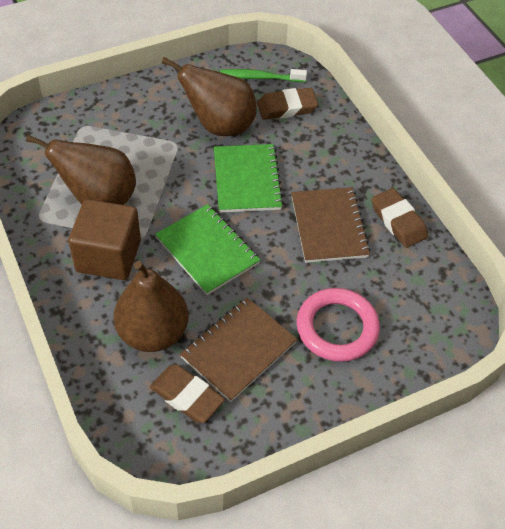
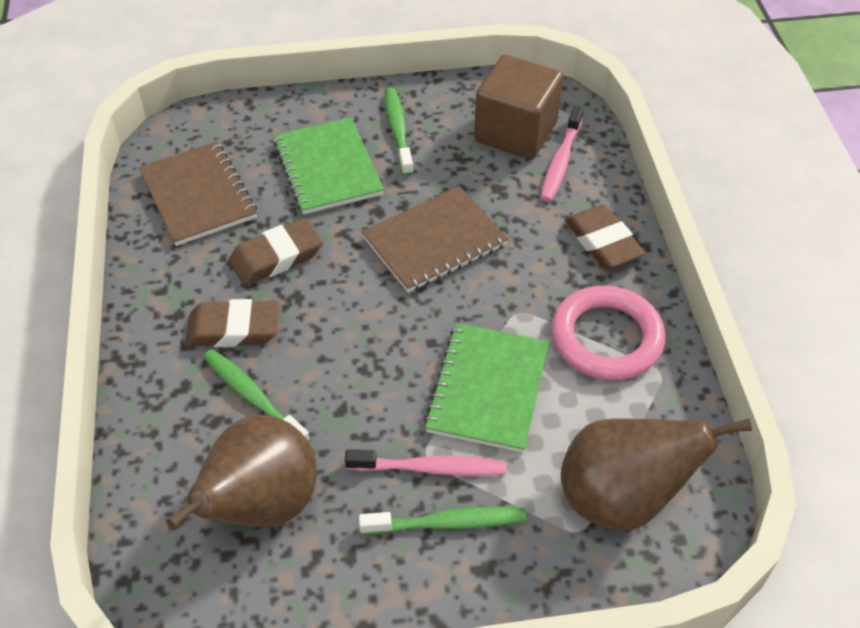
brown pear: 3 -> 2
green toothbrush: 1 -> 3
pink toothbrush: 0 -> 2

